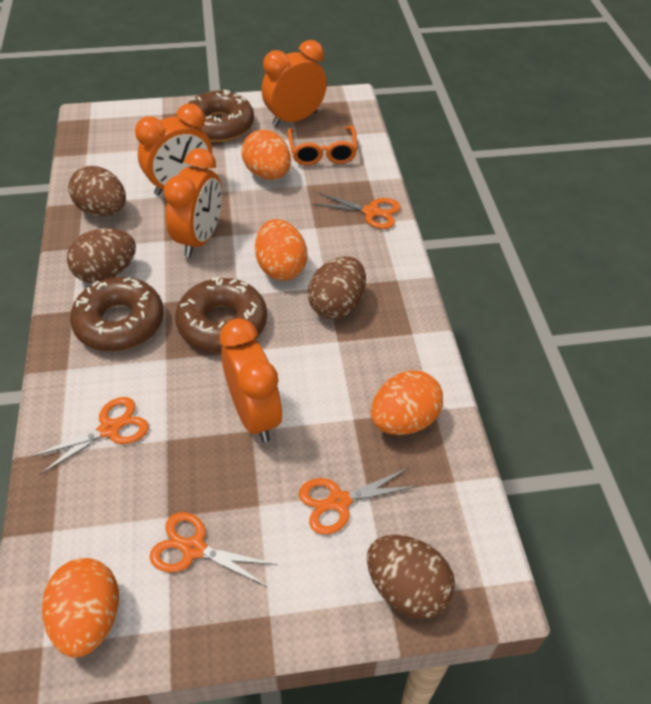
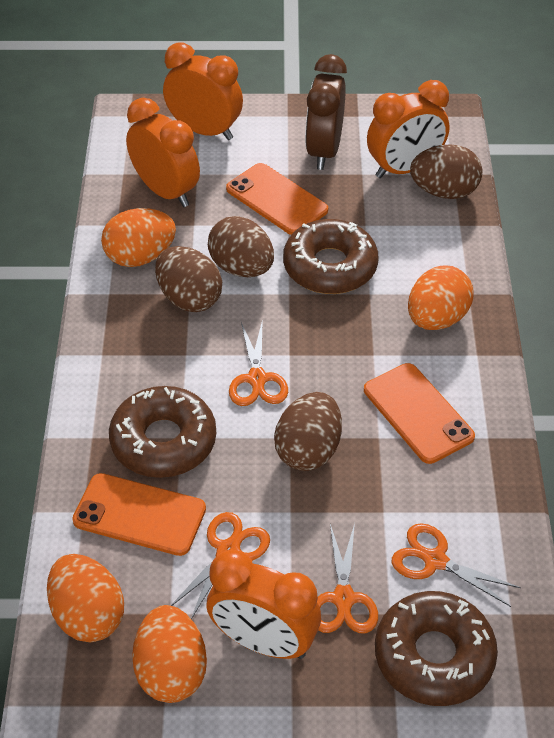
brown clock: 0 -> 1
orange glasses: 1 -> 0
orange phone: 0 -> 3

